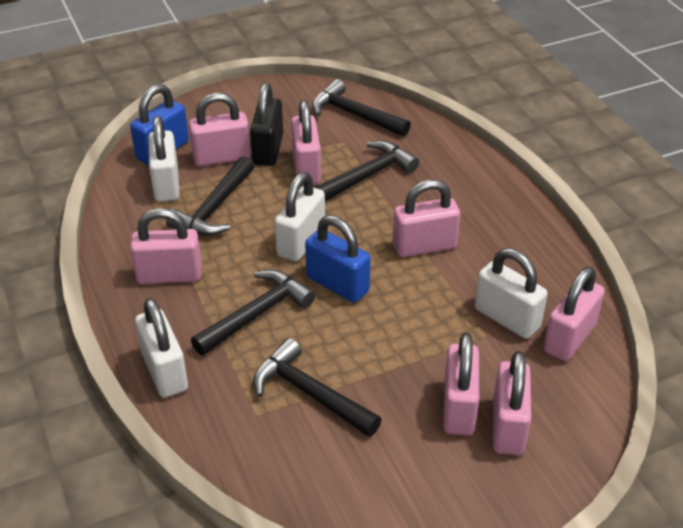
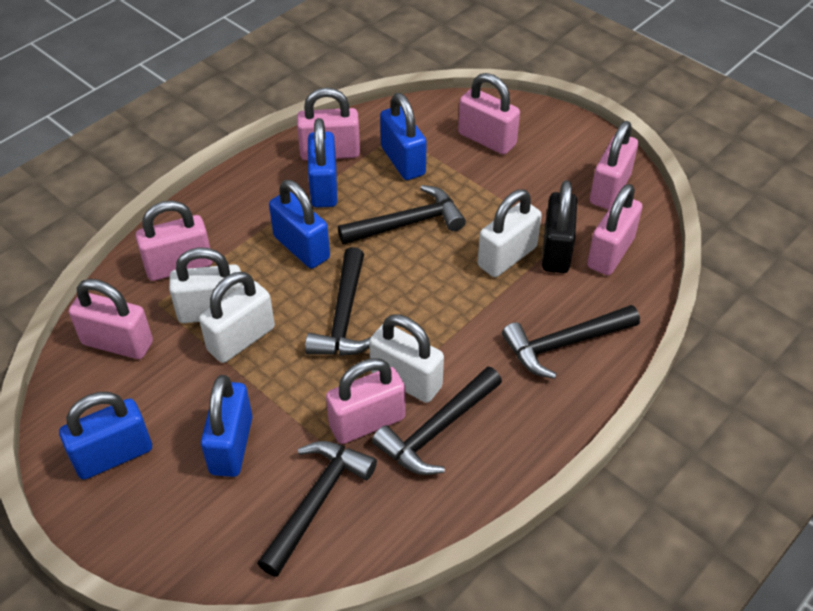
blue padlock: 2 -> 5

